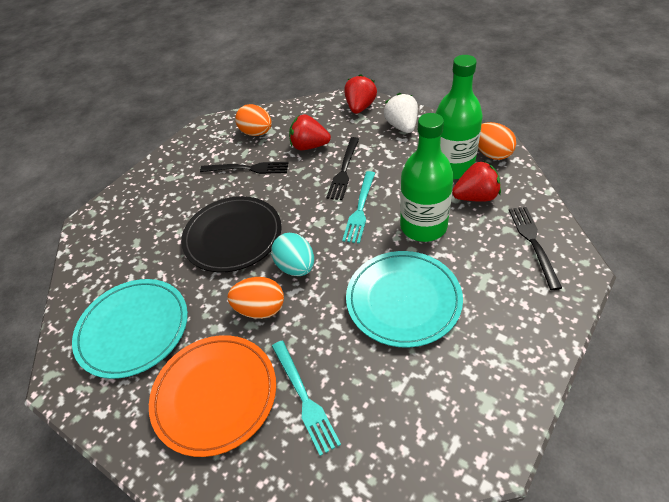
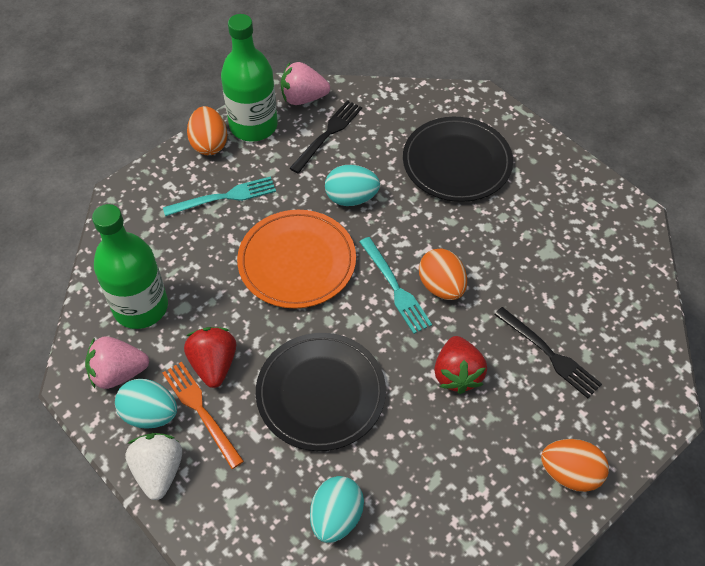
black fork: 3 -> 2
black plate: 1 -> 2
orange fork: 0 -> 1
pink strawberry: 0 -> 2
red strawberry: 3 -> 2
turquoise egg: 1 -> 3
turquoise plate: 2 -> 0

